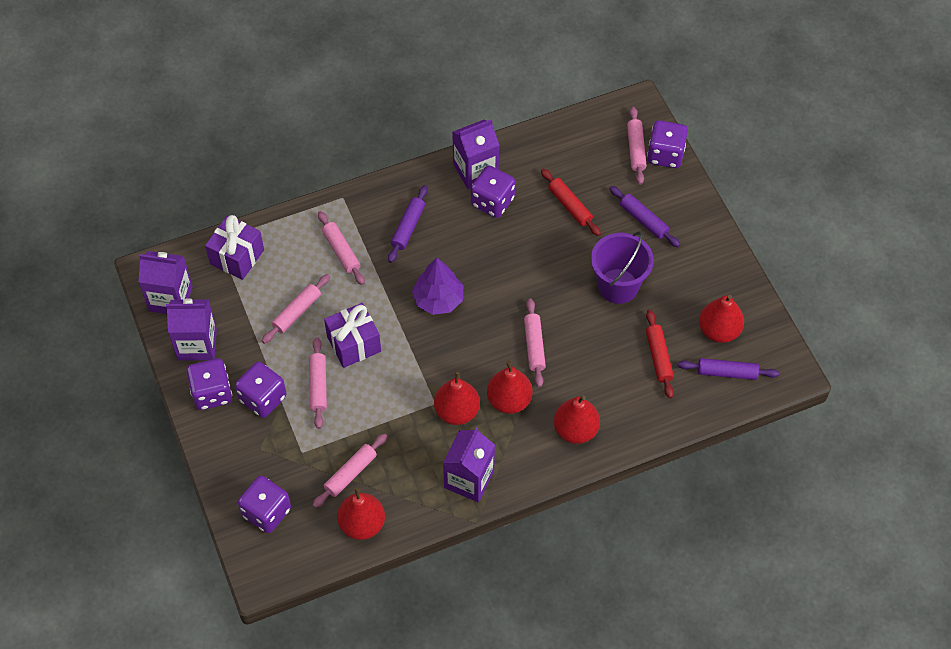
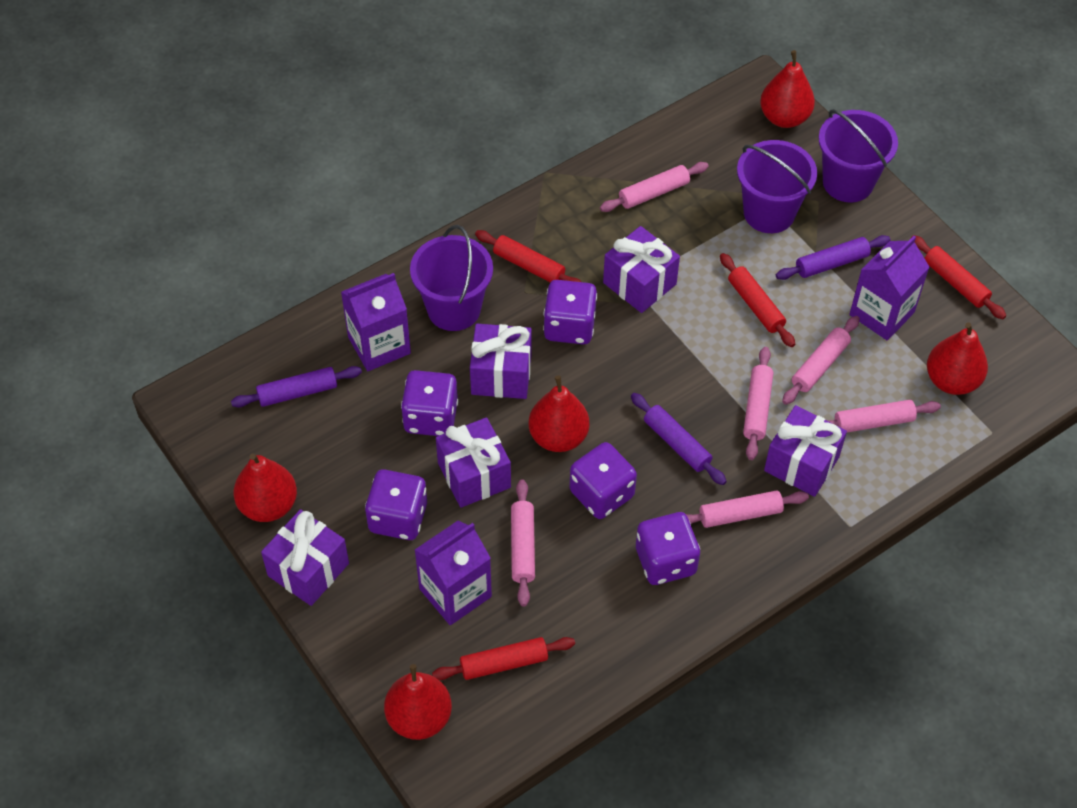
purple bucket: 1 -> 3
purple carton: 4 -> 3
purple gift: 2 -> 5
purple tree: 1 -> 0
red rolling pin: 2 -> 4

